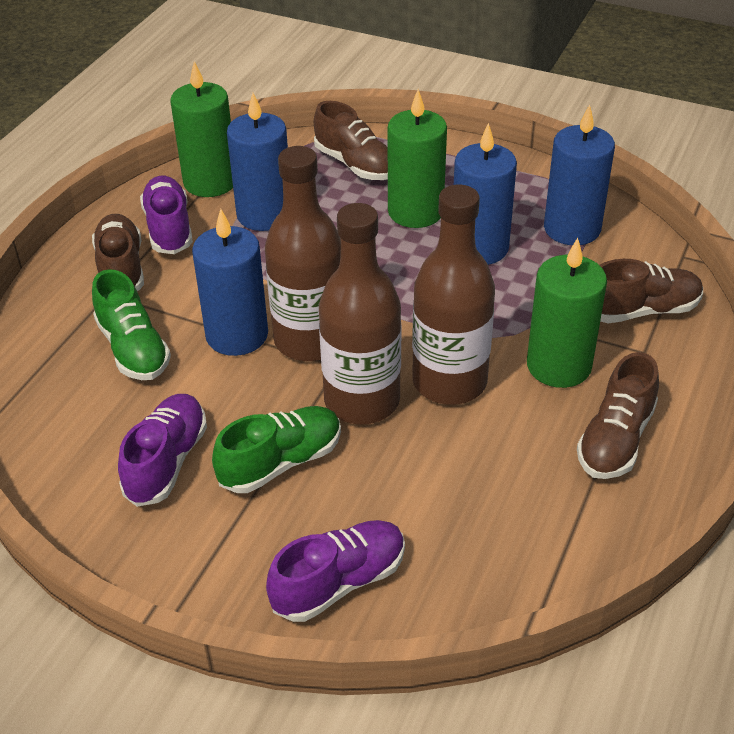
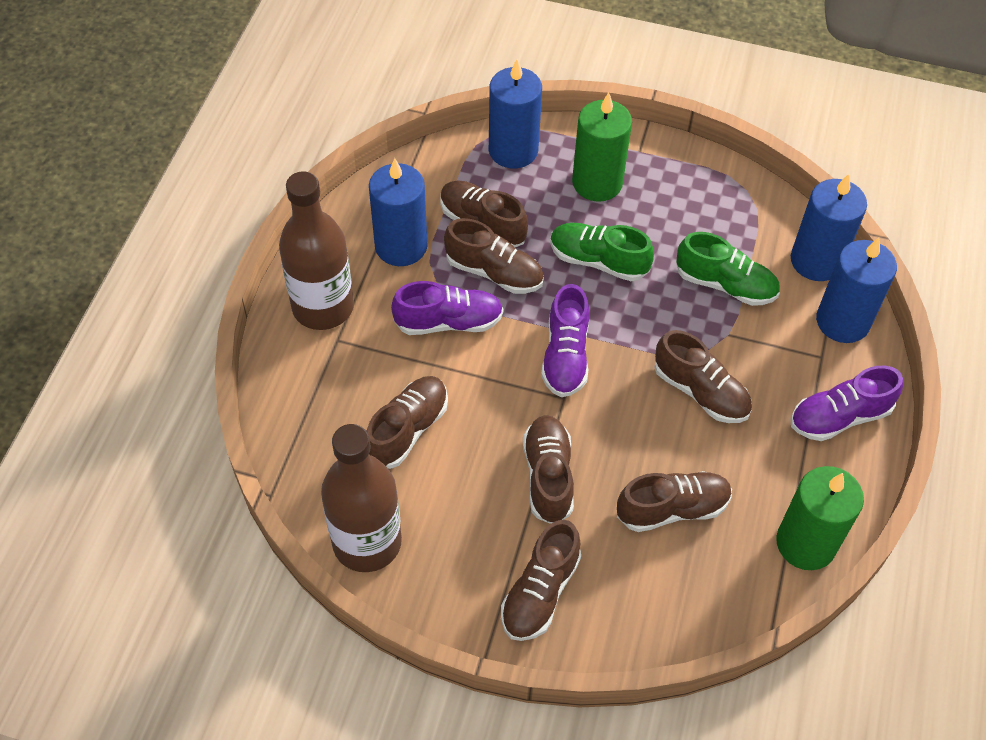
brown bottle: 3 -> 2
brown shoe: 4 -> 7
green candle: 3 -> 2

